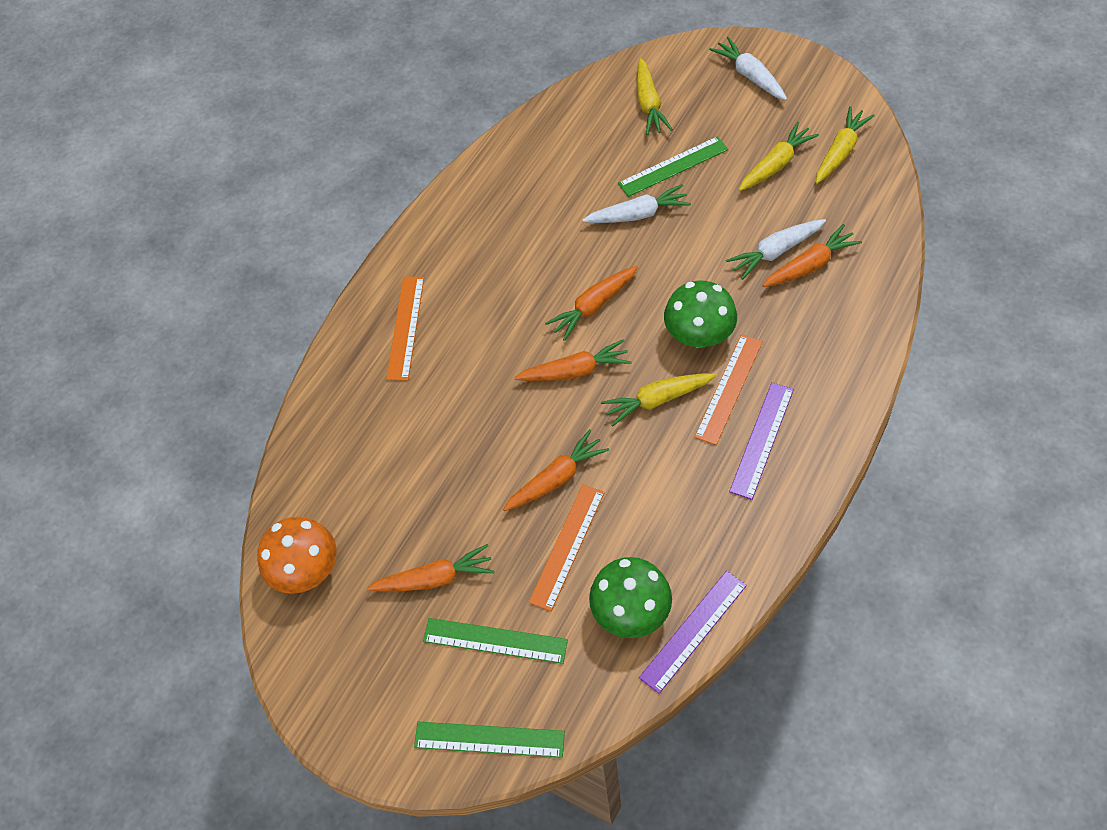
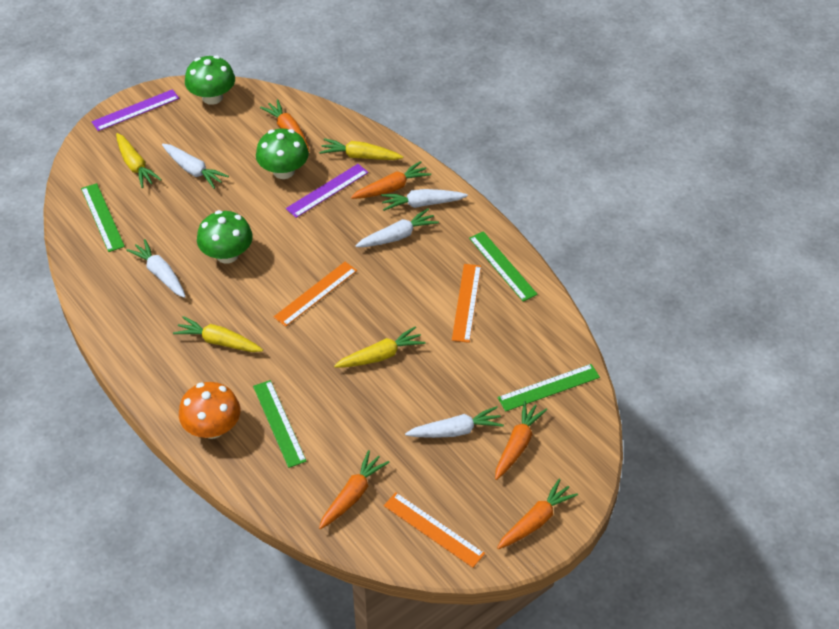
green mushroom: 2 -> 3
green ruler: 3 -> 4
white carrot: 3 -> 5

